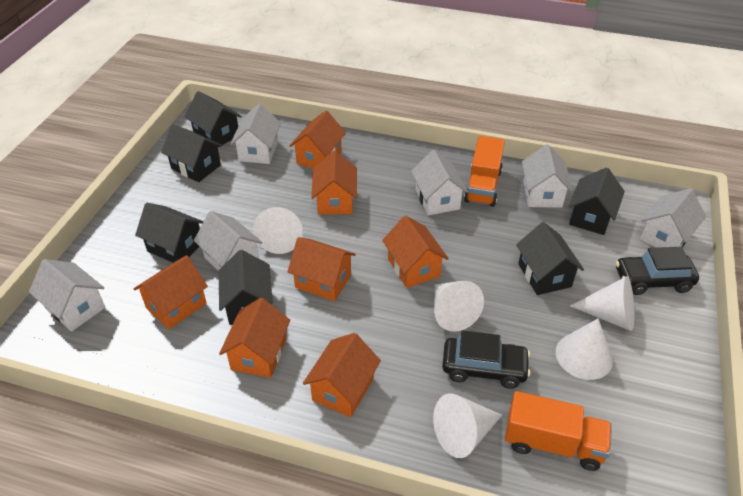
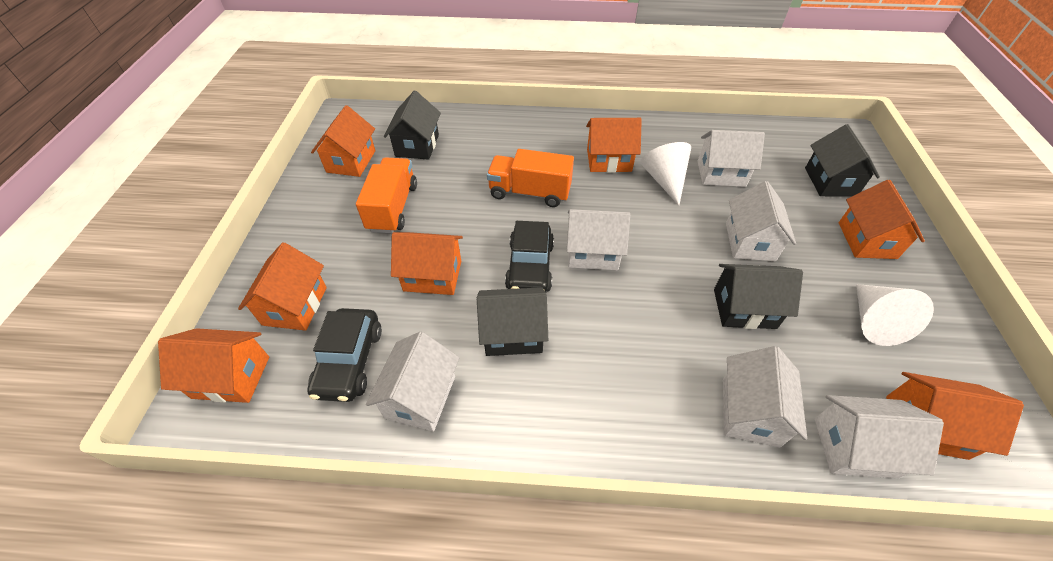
black house: 6 -> 4
white cone: 5 -> 2

